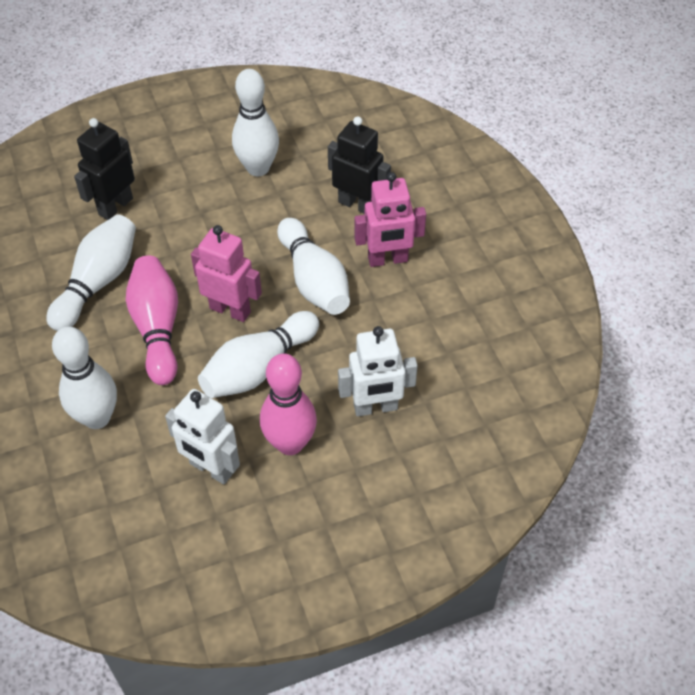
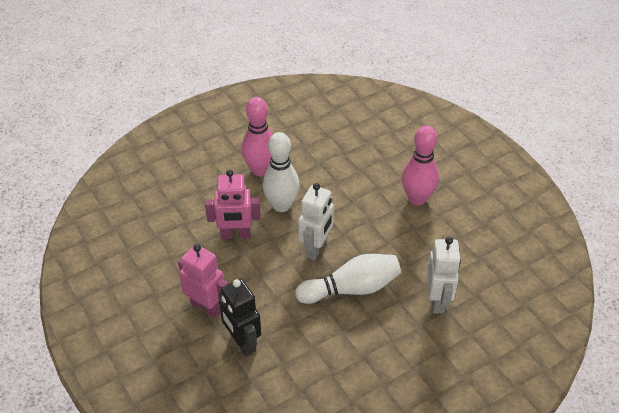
black robot: 2 -> 1
white bowling pin: 5 -> 2

